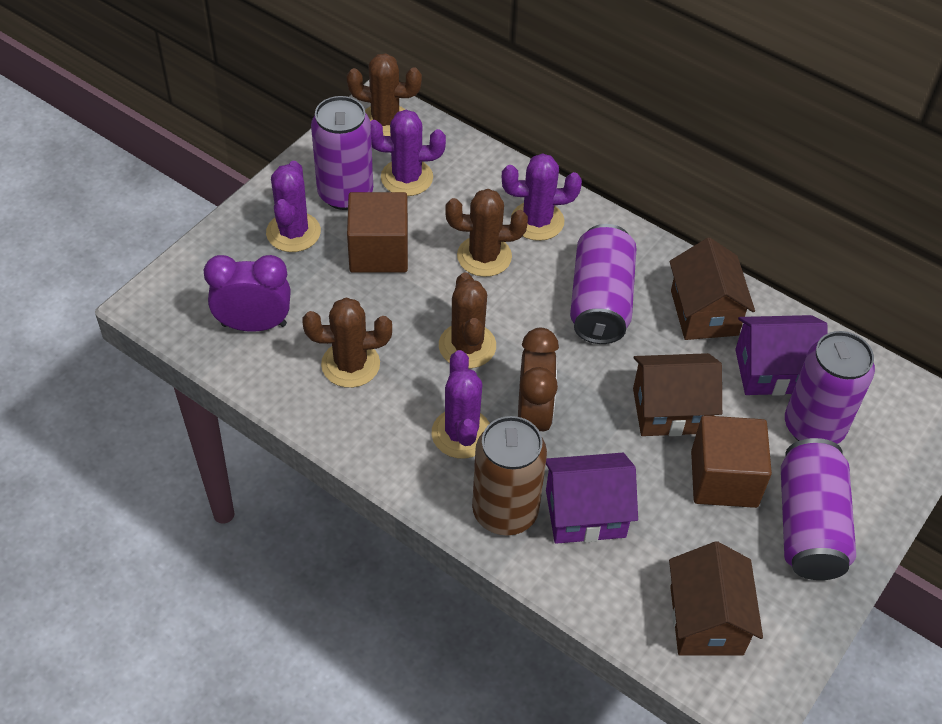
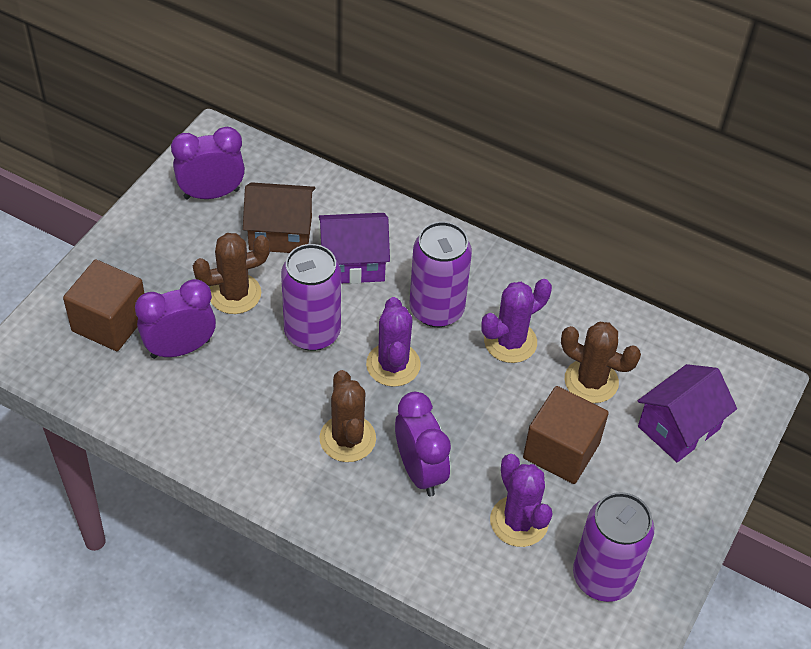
brown cactus: 4 -> 3
brown can: 1 -> 0
brown clock: 1 -> 0
brown house: 3 -> 1
purple cactus: 4 -> 3
purple can: 4 -> 3
purple clock: 1 -> 3

